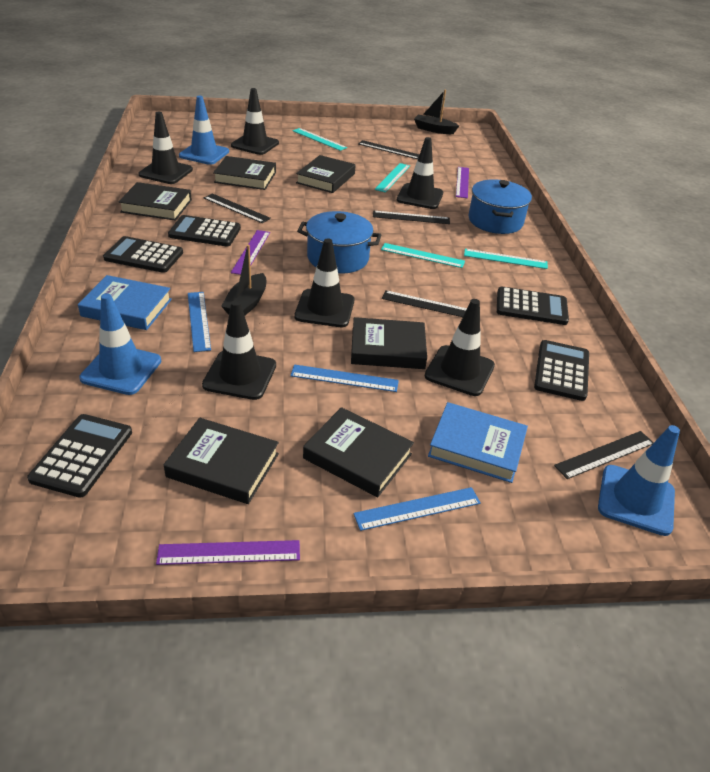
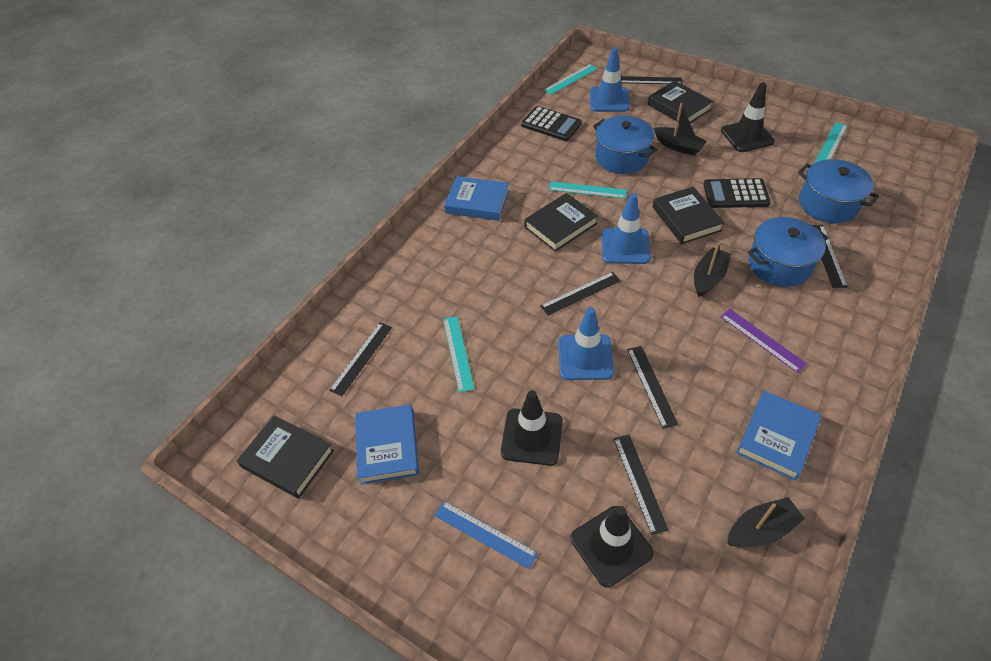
black boat: 2 -> 3
black book: 6 -> 4
black calculator: 5 -> 2
black ruler: 5 -> 6
black traffic cone: 6 -> 3
blue book: 2 -> 3
blue pot: 2 -> 3
blue ruler: 3 -> 1
purple ruler: 3 -> 1

